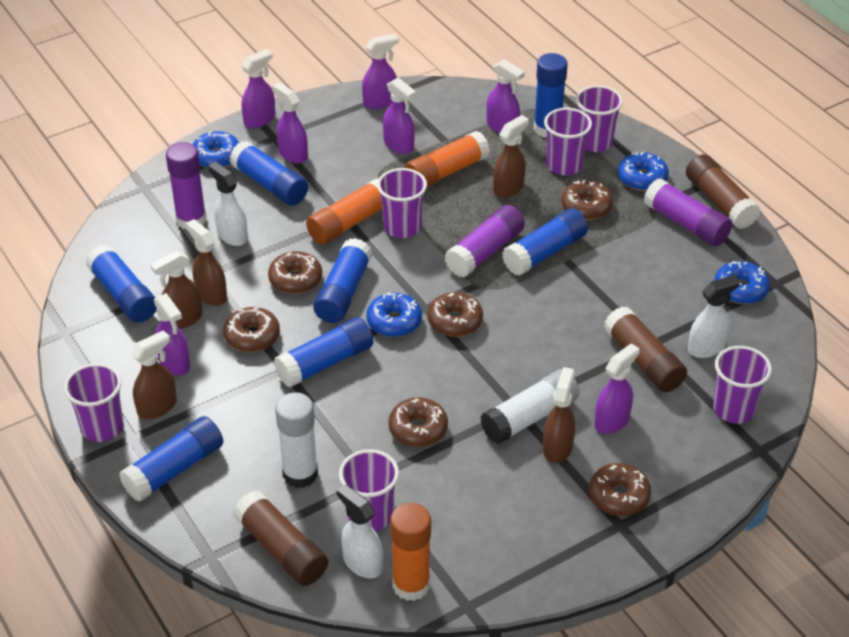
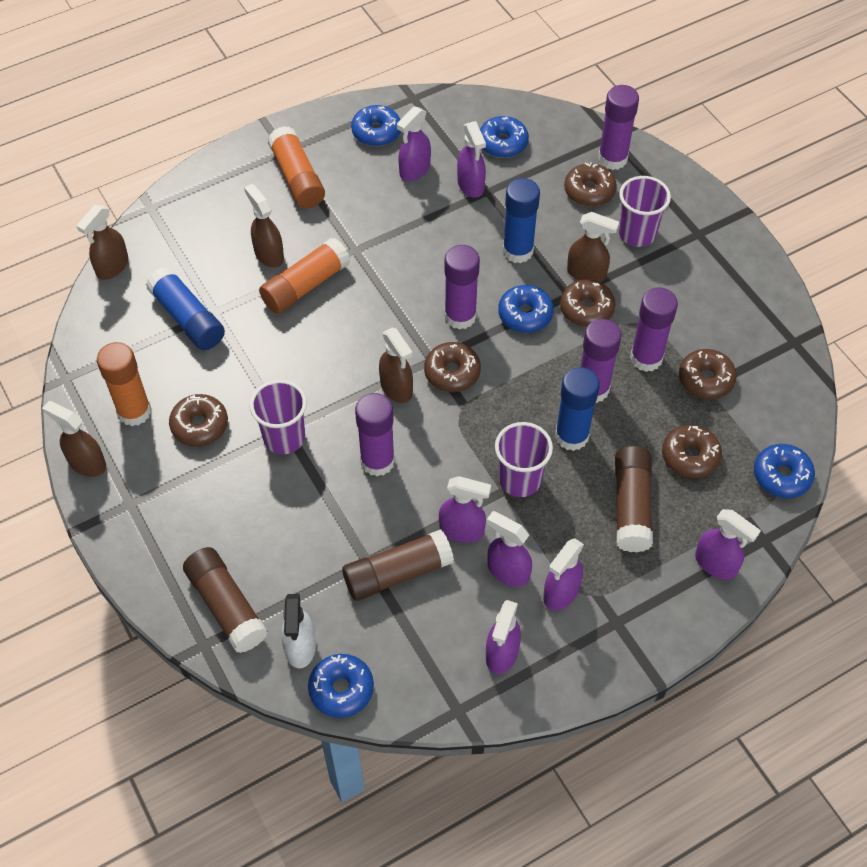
blue donut: 4 -> 5
blue glue stick: 7 -> 3
purple cup: 6 -> 3
purple glue stick: 3 -> 5
white glue stick: 2 -> 0
white spray bottle: 3 -> 1

